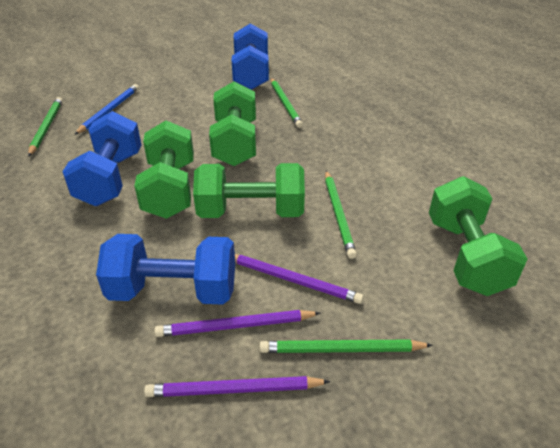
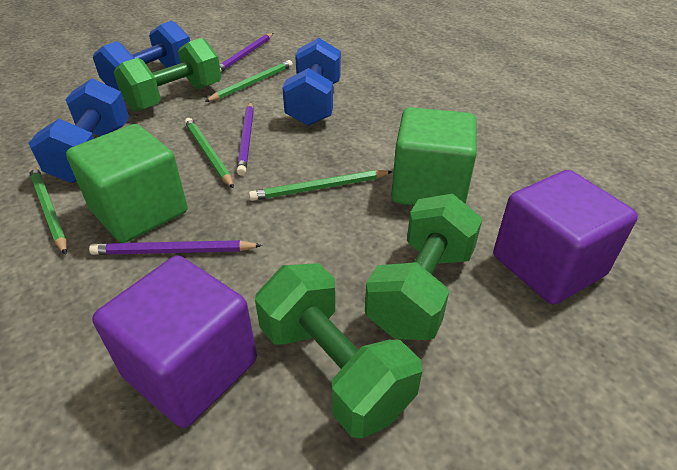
blue pencil: 1 -> 0
green cube: 0 -> 2
green dumbbell: 4 -> 3
purple cube: 0 -> 2

